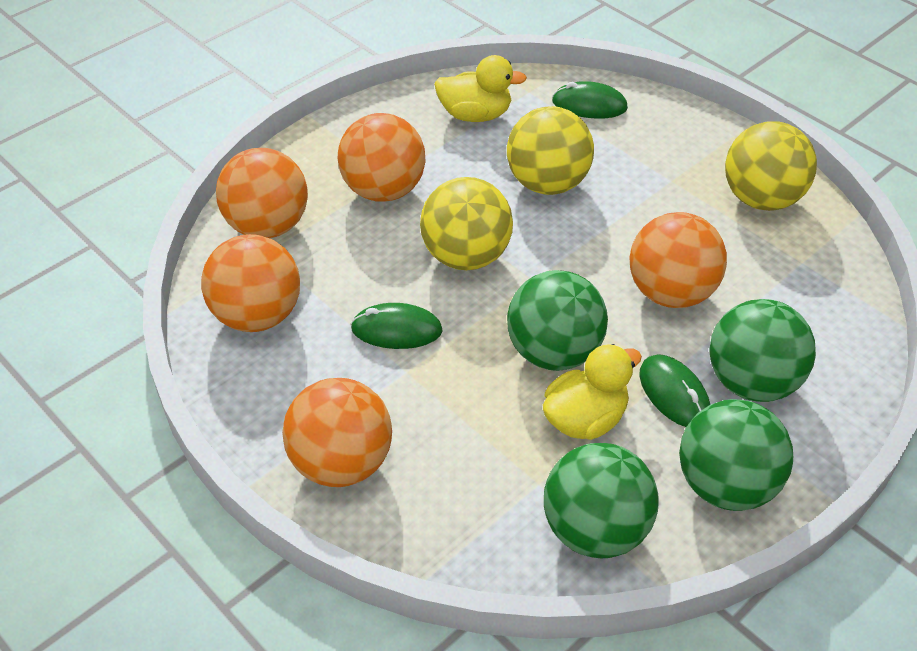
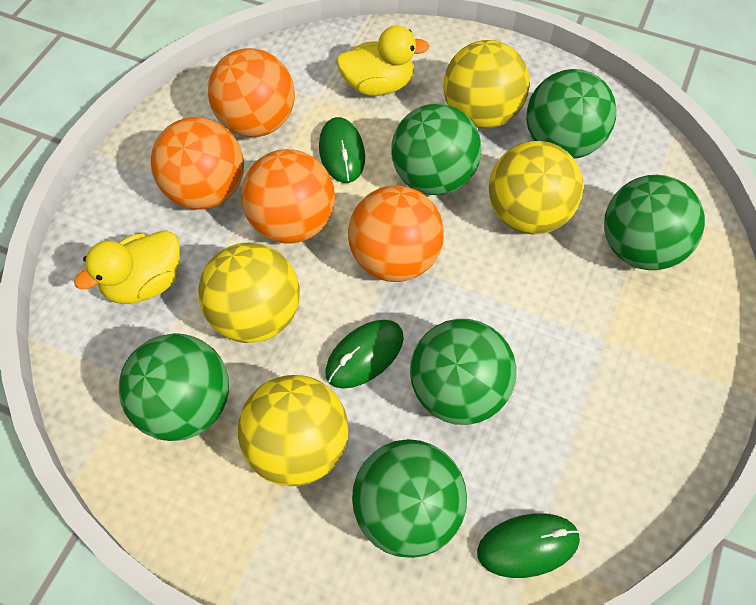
green ball: 4 -> 6
orange ball: 5 -> 4
yellow ball: 3 -> 4

